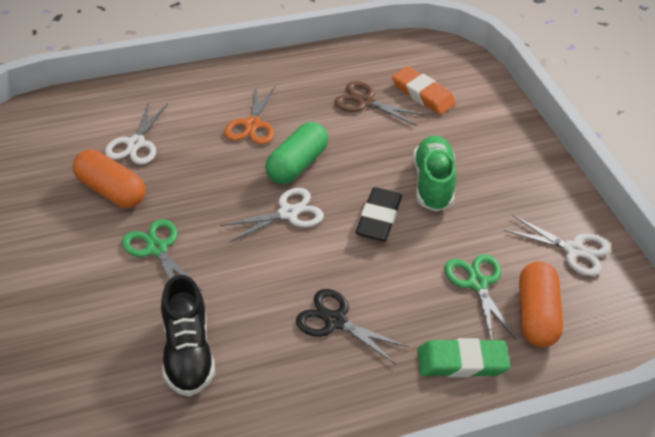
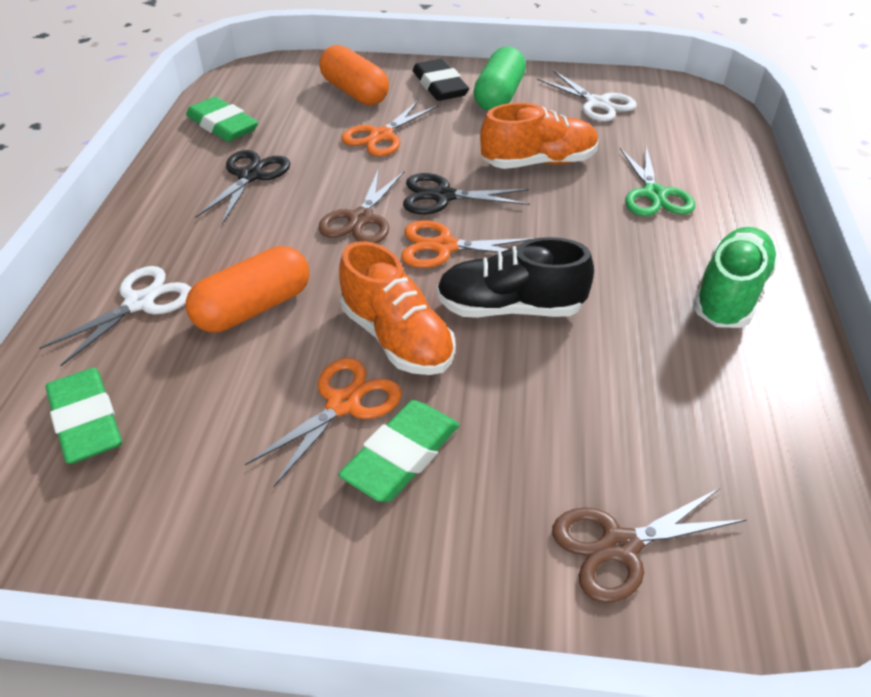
black scissors: 1 -> 2
brown scissors: 1 -> 2
green eraser: 1 -> 3
green scissors: 2 -> 1
orange eraser: 1 -> 0
orange scissors: 1 -> 3
orange shoe: 0 -> 2
white scissors: 3 -> 2

